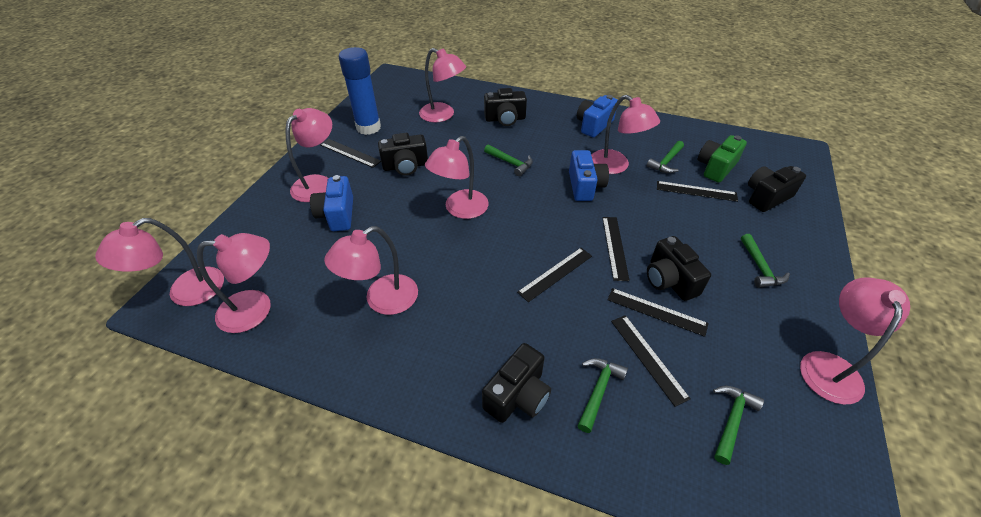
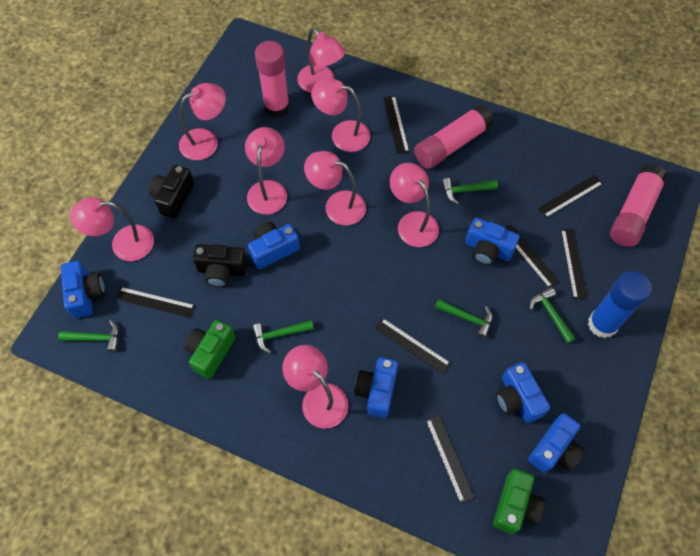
black camera: 5 -> 2
black ruler: 6 -> 7
blue camera: 3 -> 6
green camera: 1 -> 2
pink glue stick: 0 -> 3

